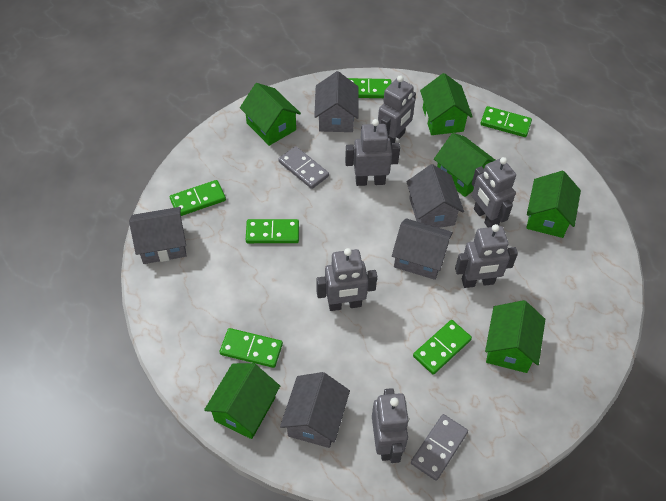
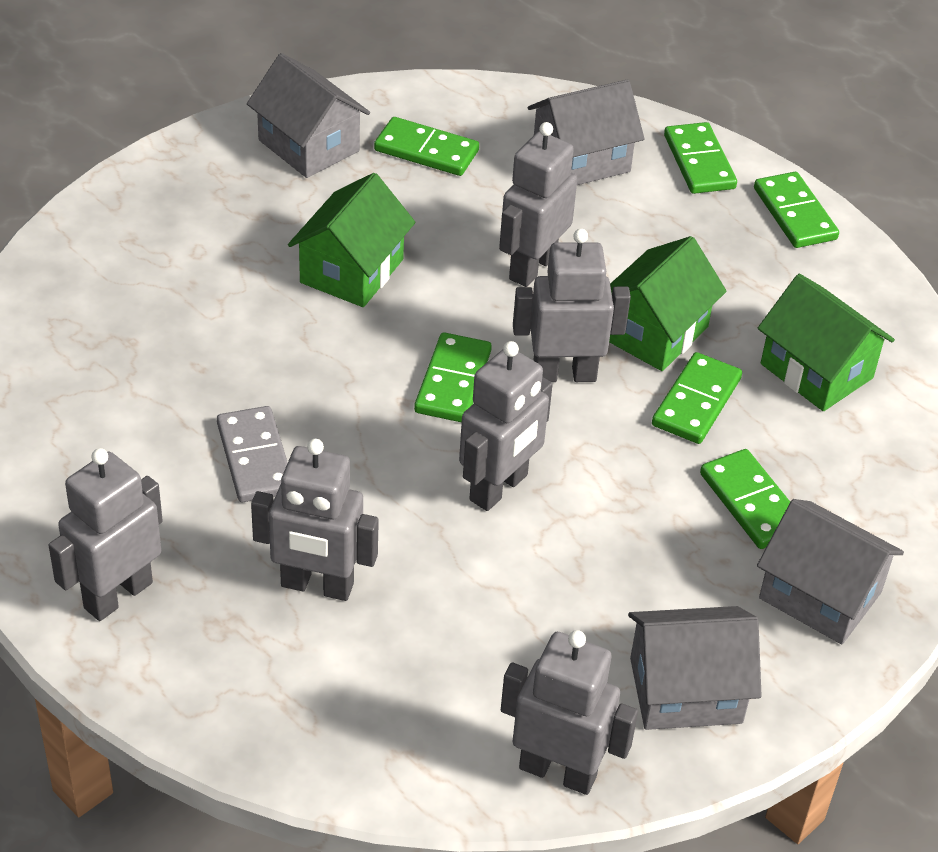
green house: 6 -> 3
grey domino: 2 -> 1
grey house: 5 -> 4

